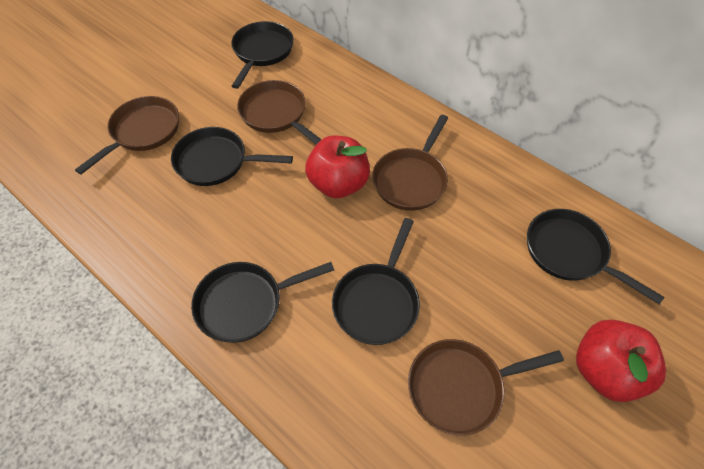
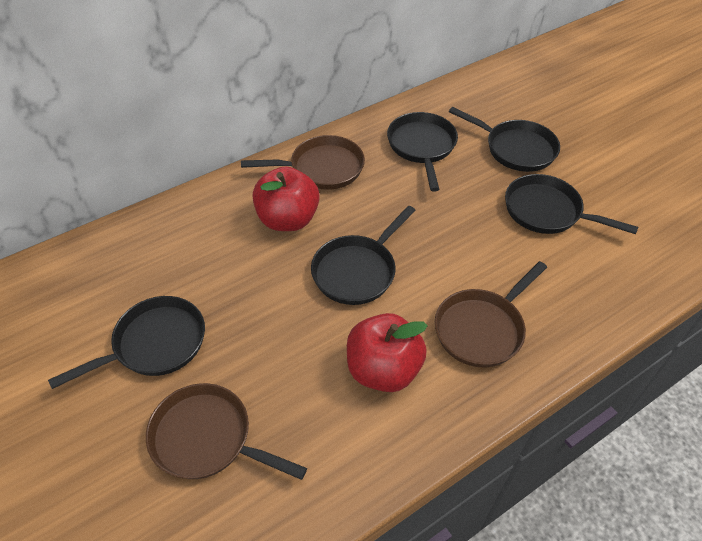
brown pan: 4 -> 3

